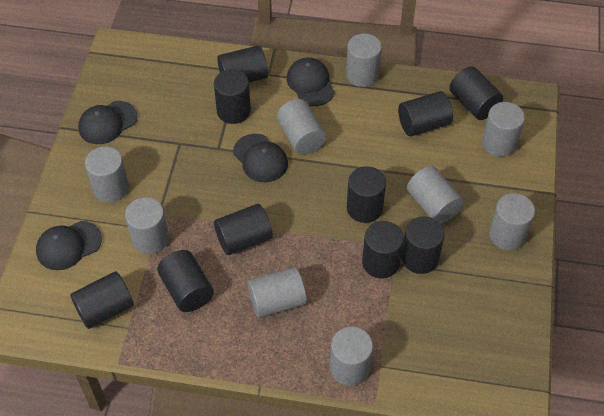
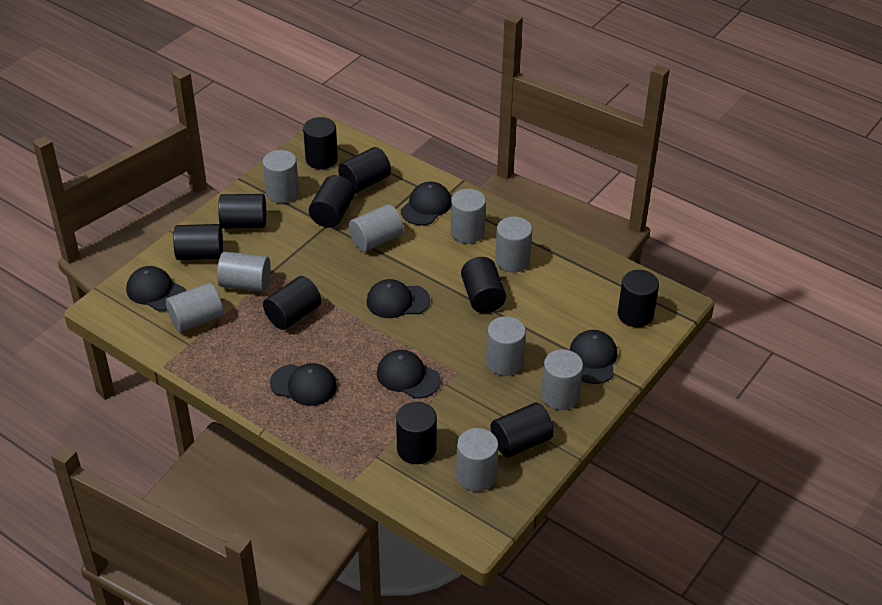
black cap: 4 -> 6

